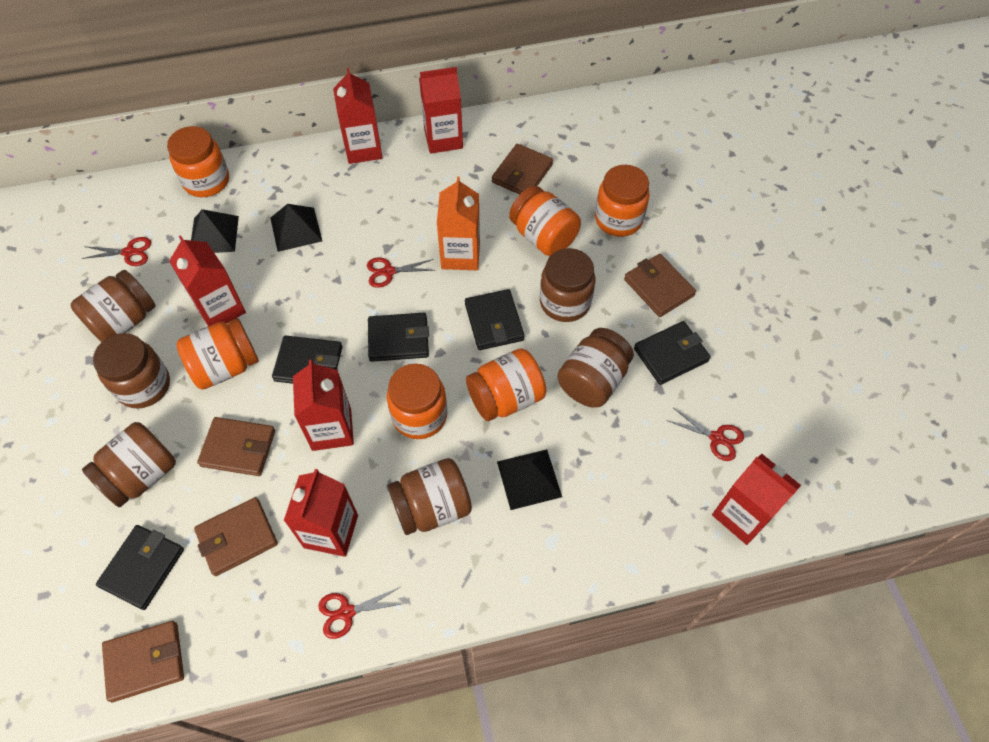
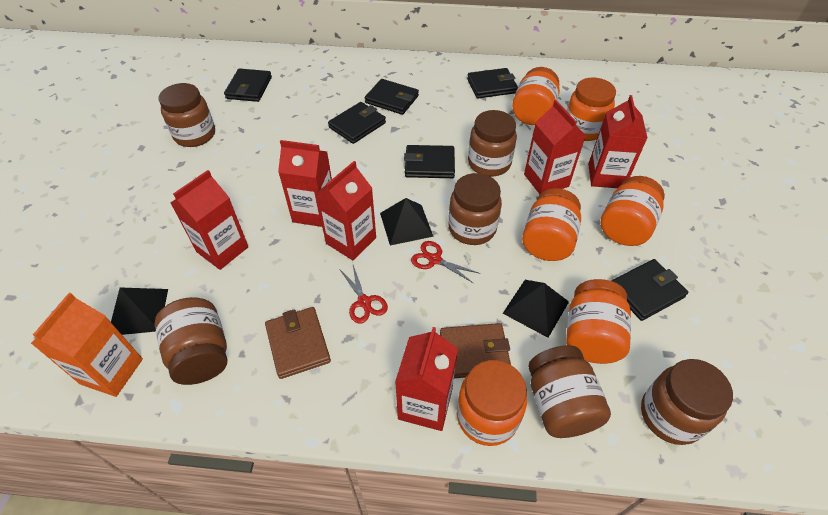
black wallet: 5 -> 6
brown wallet: 5 -> 2
red scissors: 4 -> 2

